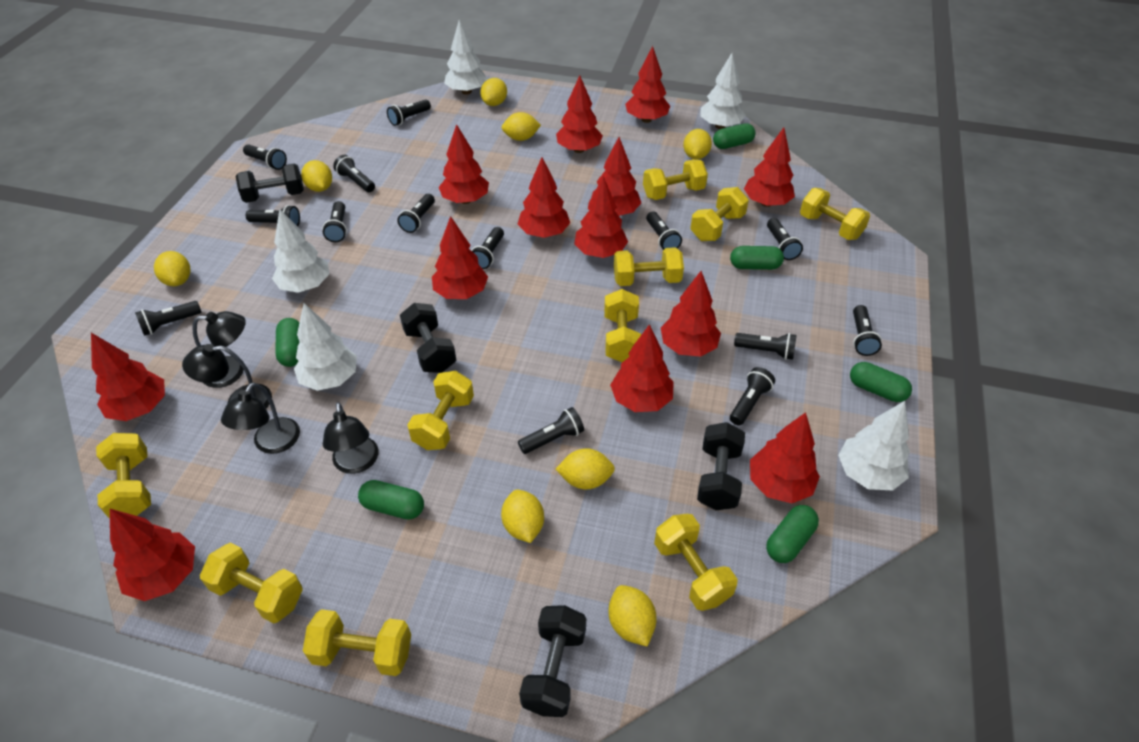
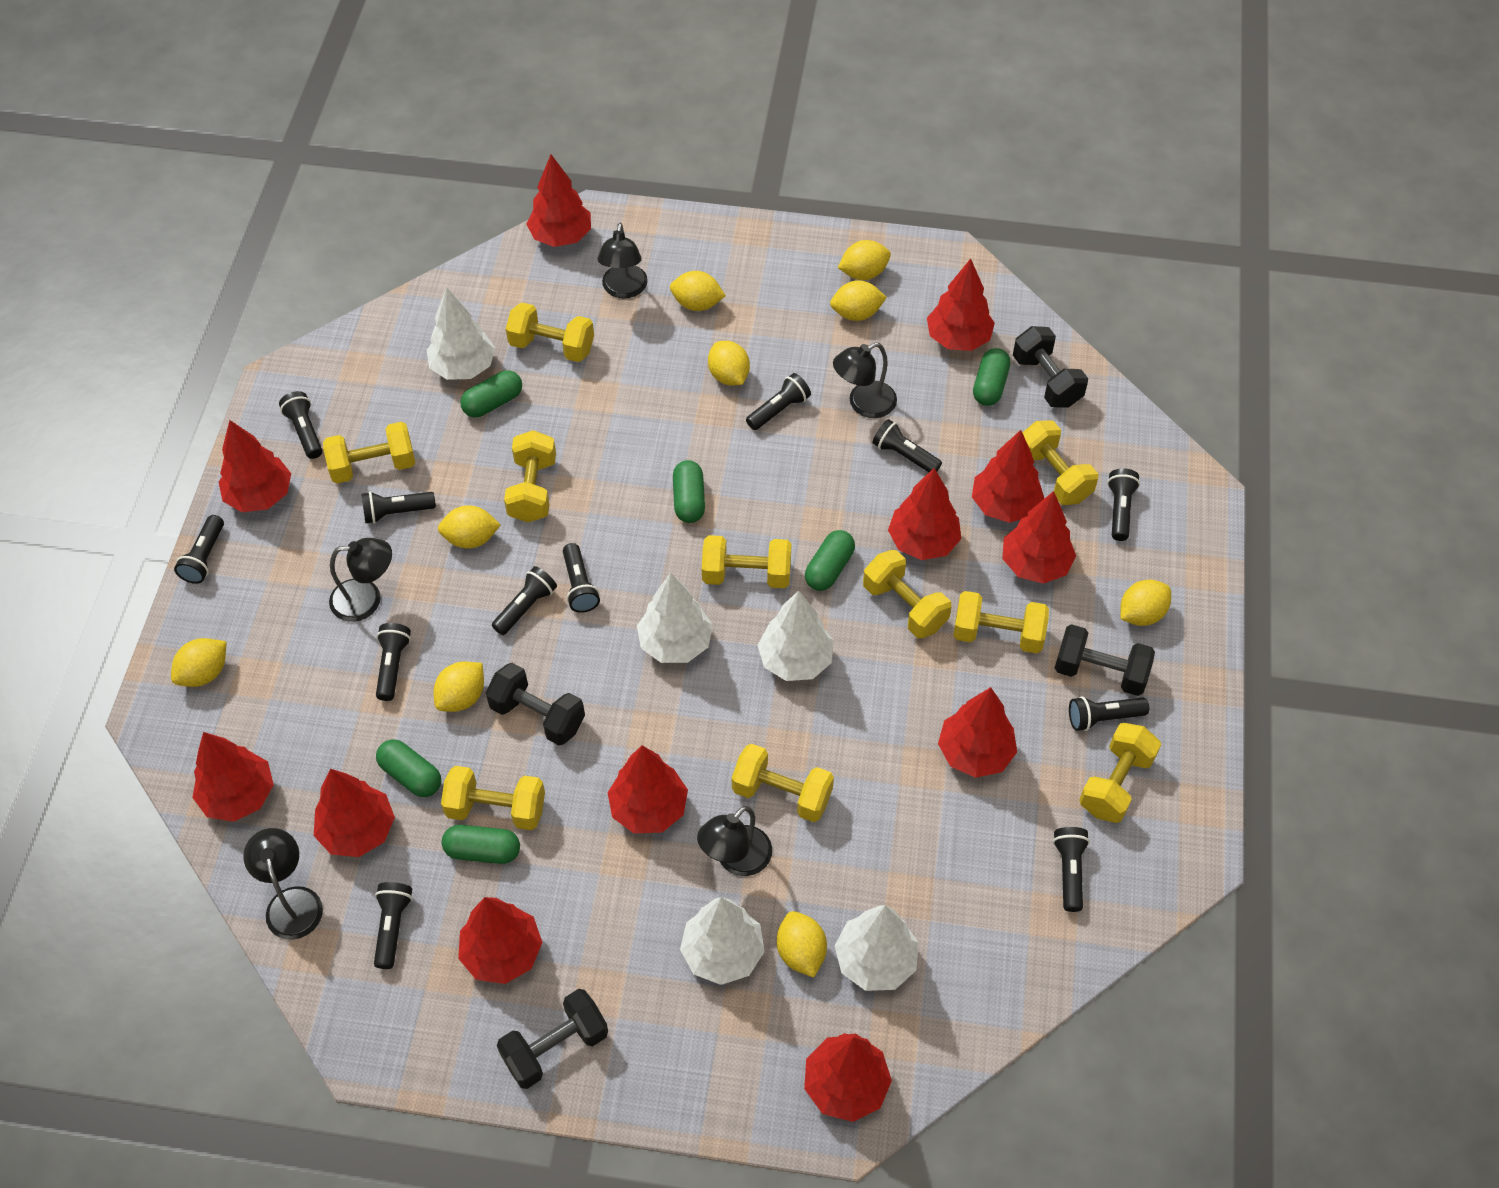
black flashlight: 14 -> 12
black lamp: 4 -> 5
red tree: 13 -> 12
yellow lemon: 8 -> 9

